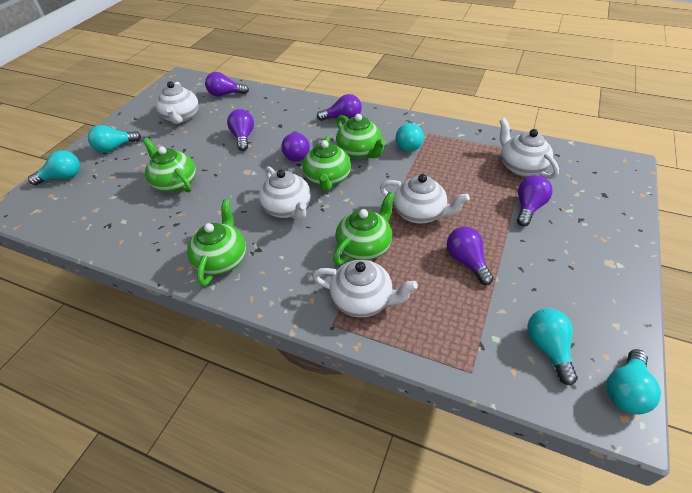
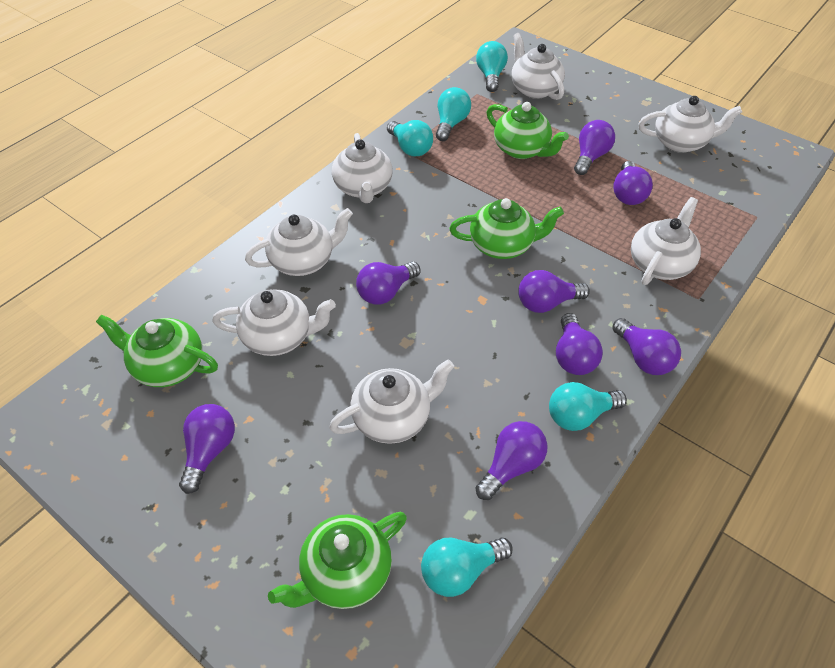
green teapot: 5 -> 4
purple light bulb: 6 -> 8
white teapot: 5 -> 7

